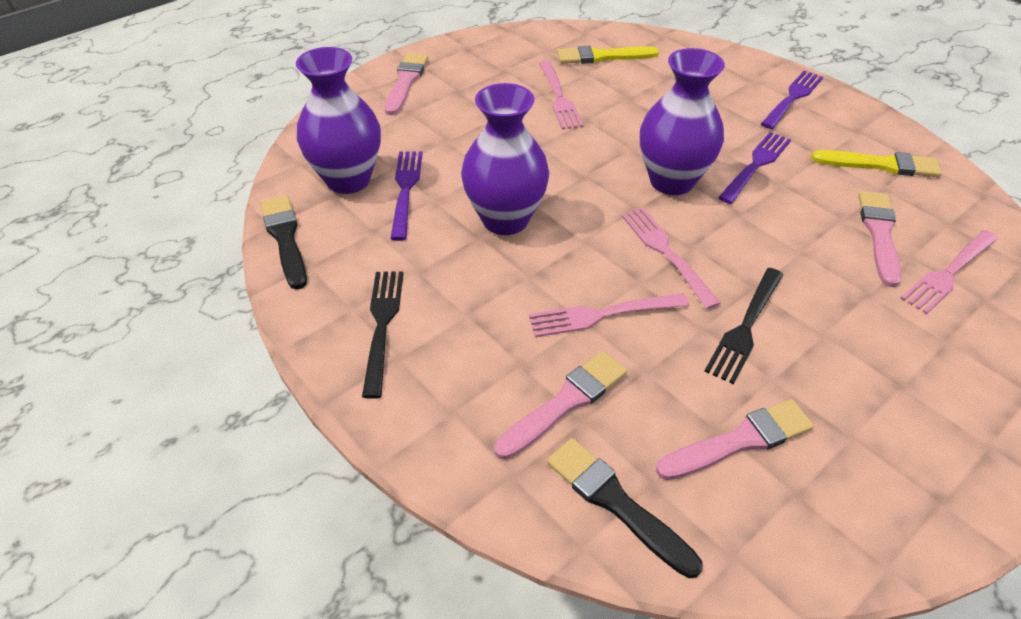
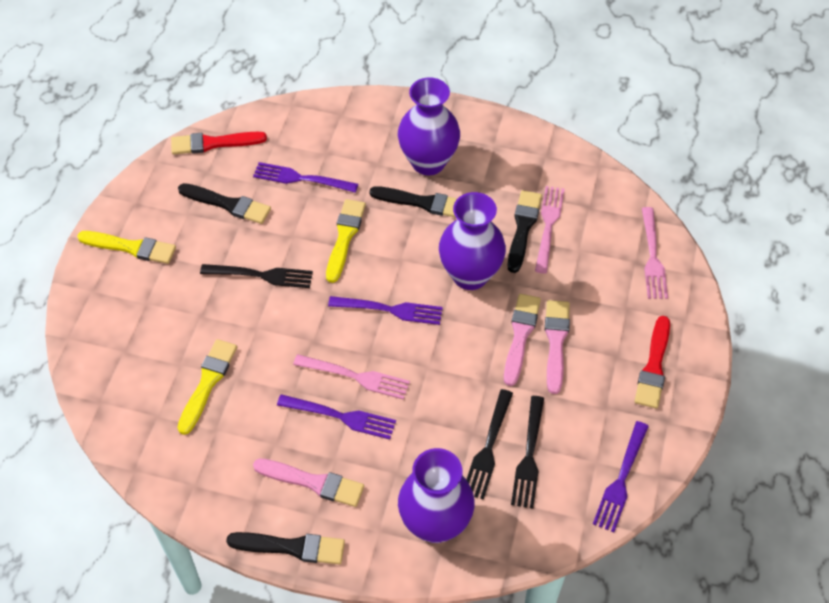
black brush: 2 -> 4
black fork: 2 -> 3
pink brush: 4 -> 3
pink fork: 4 -> 3
purple fork: 3 -> 4
red brush: 0 -> 2
yellow brush: 2 -> 3

